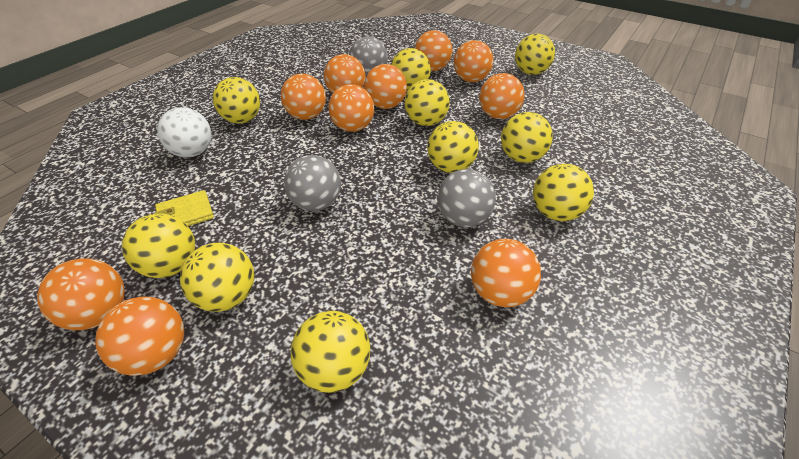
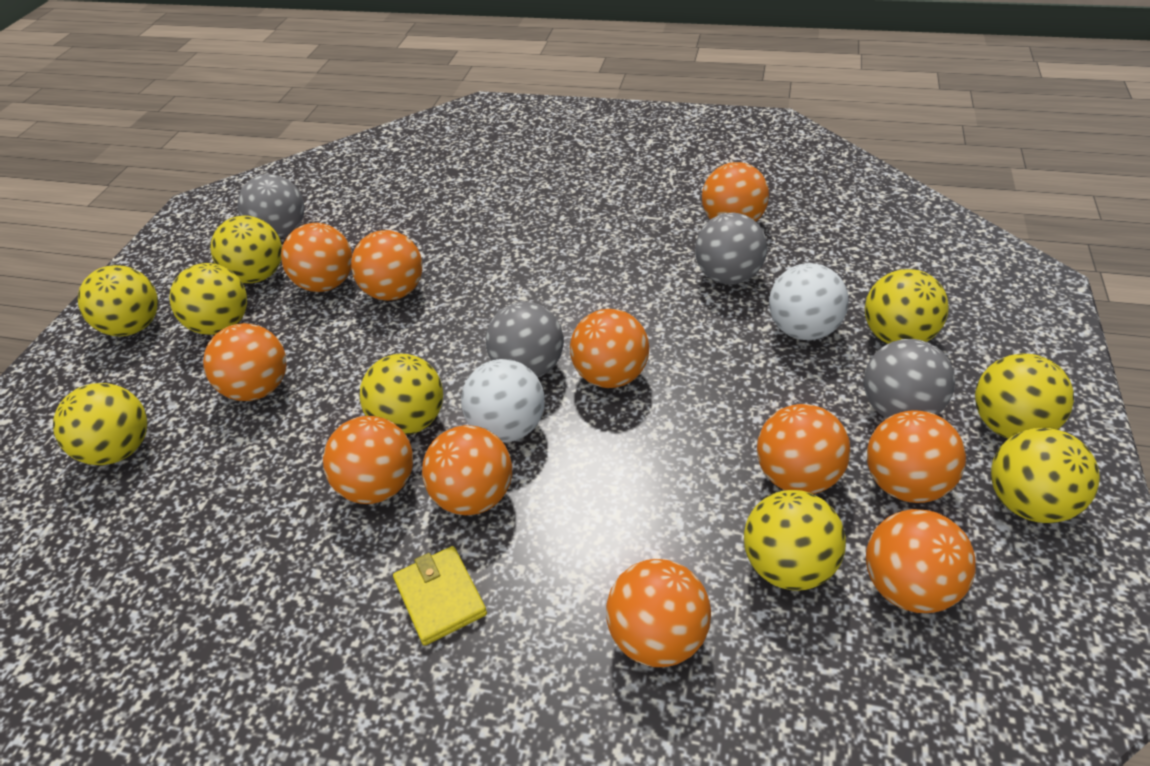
grey ball: 3 -> 4
orange ball: 10 -> 11
white ball: 1 -> 2
yellow ball: 10 -> 9

